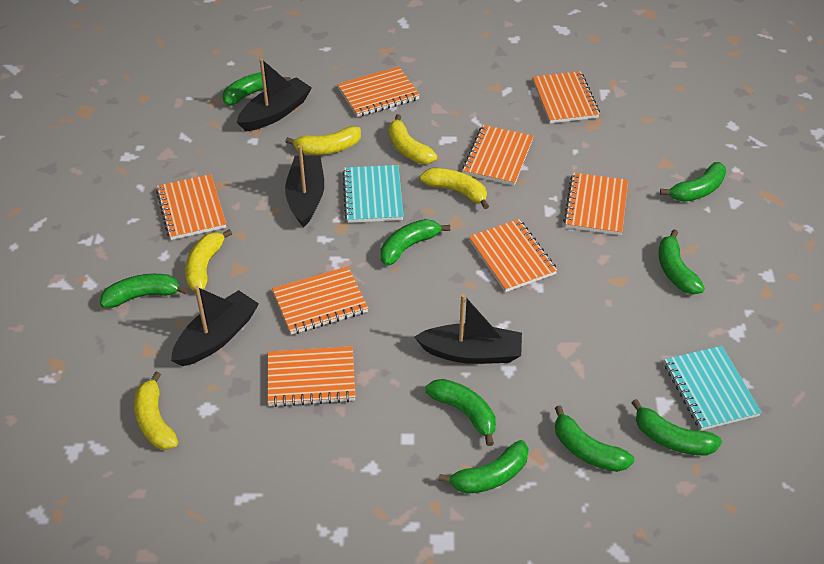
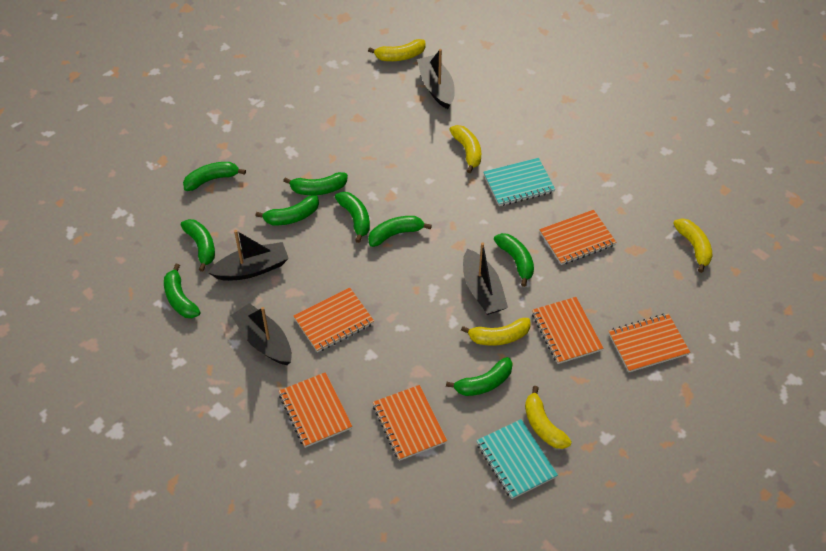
orange notebook: 8 -> 6

